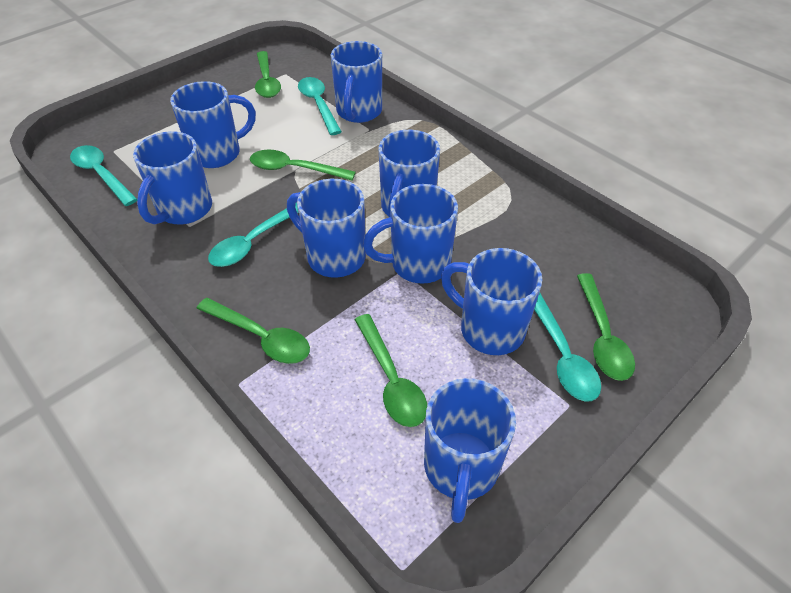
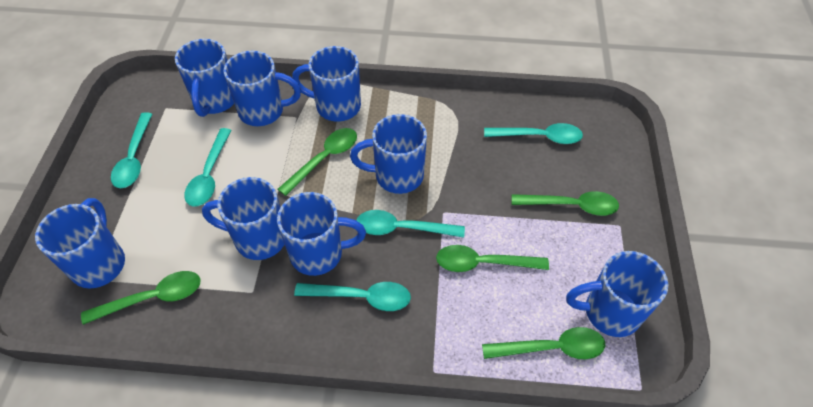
turquoise spoon: 4 -> 5

